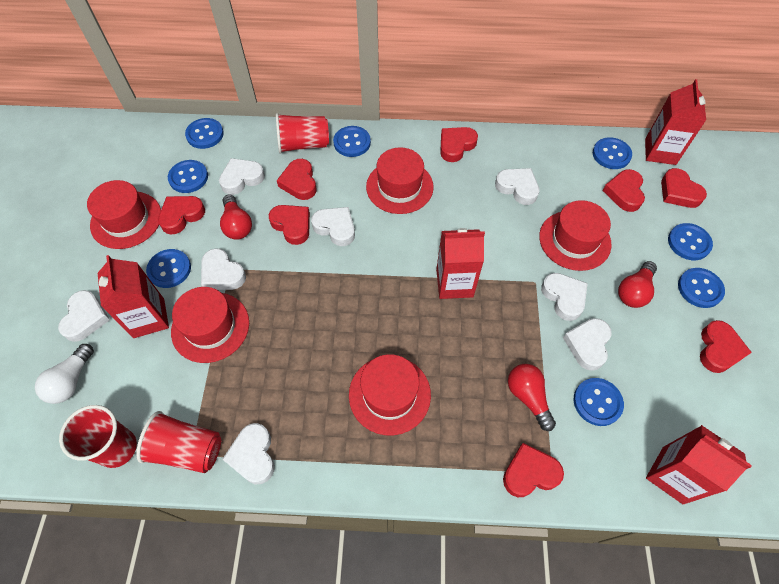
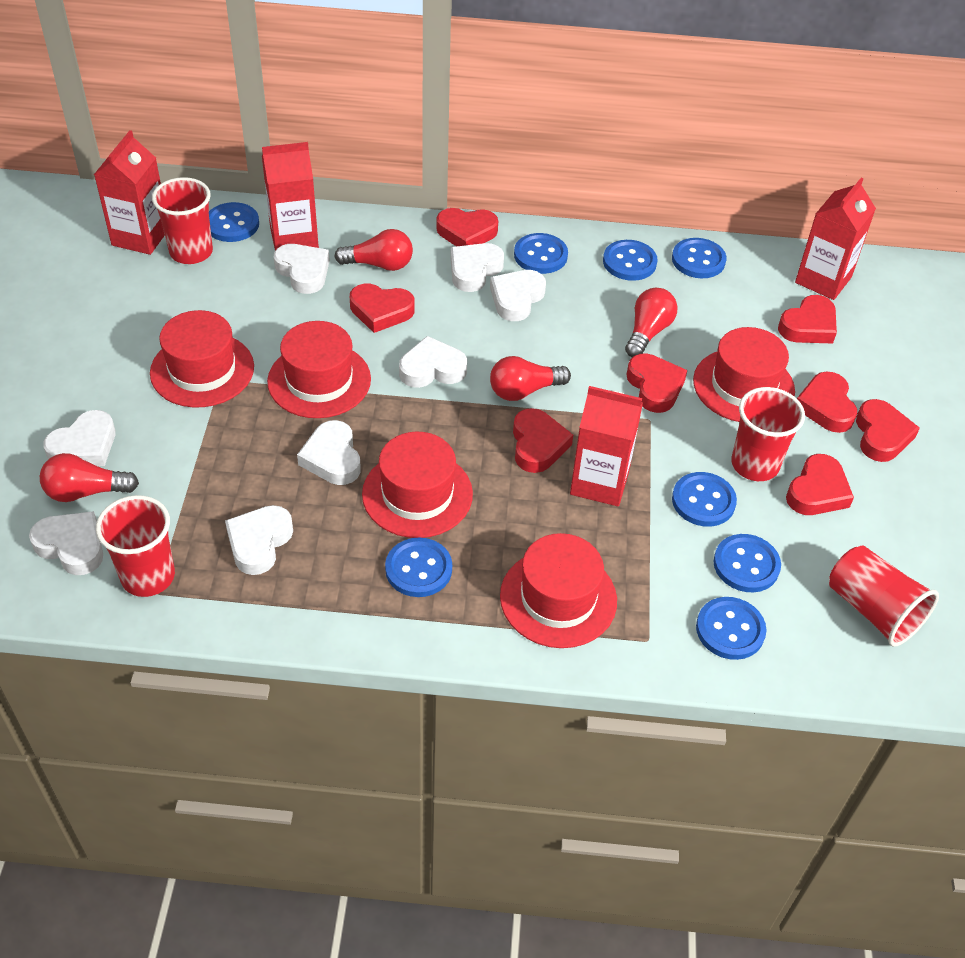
red cup: 3 -> 4
red light bulb: 3 -> 4
white light bulb: 1 -> 0

